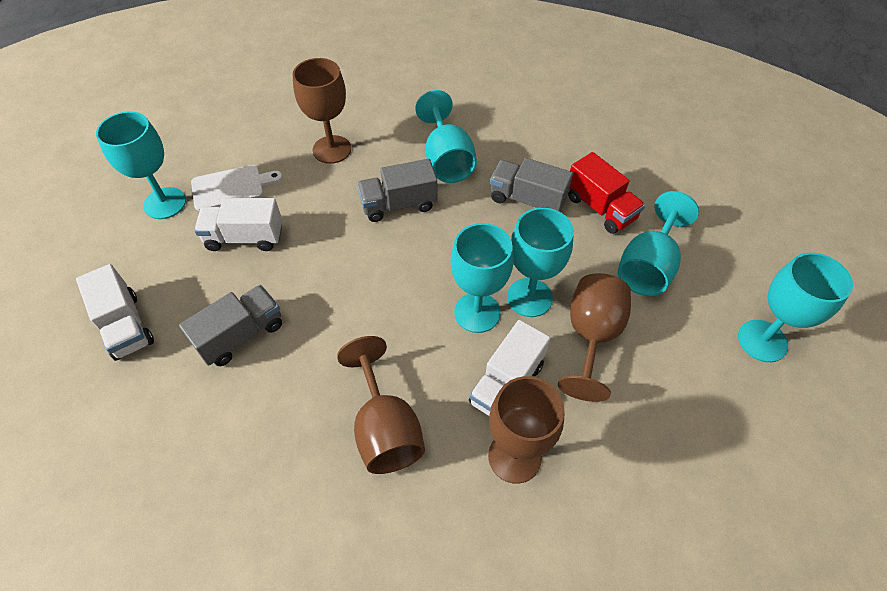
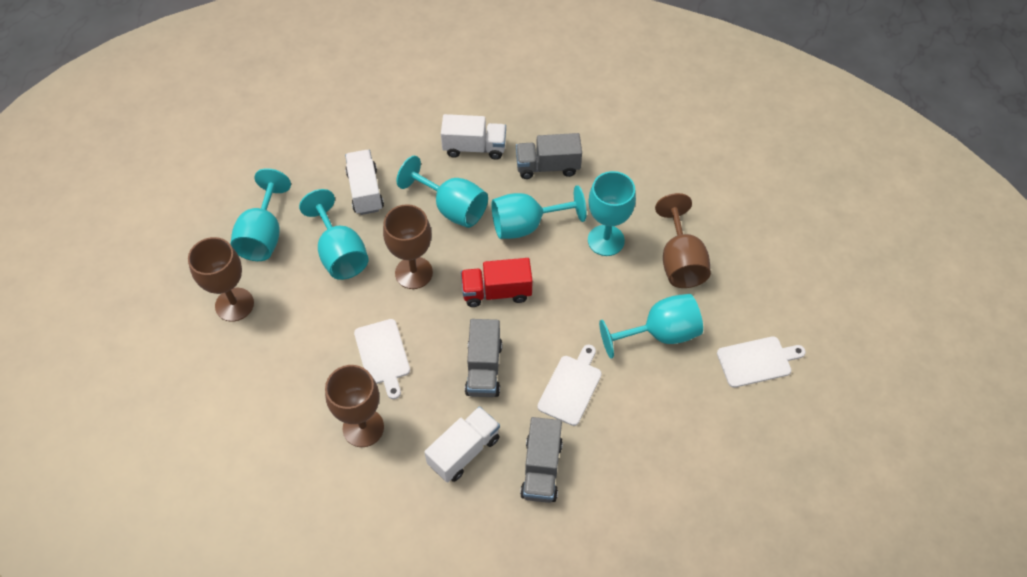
white cutting board: 1 -> 3

